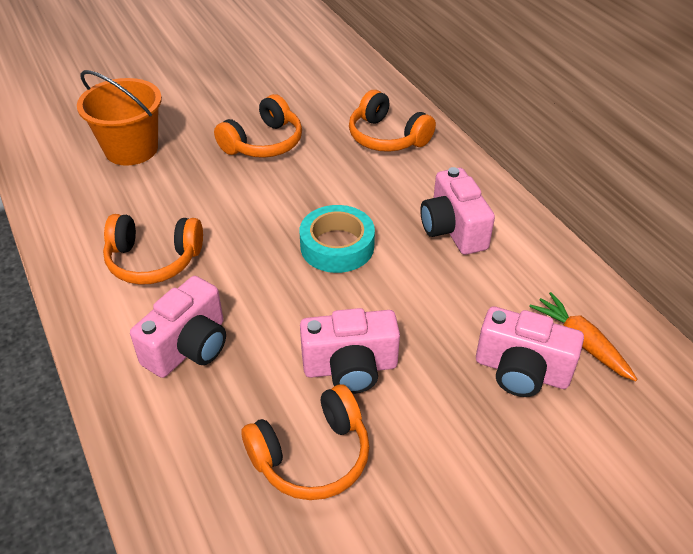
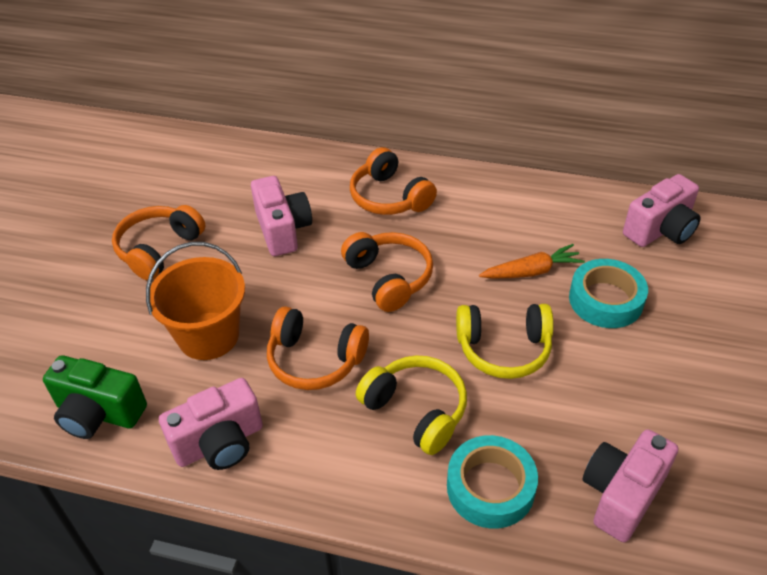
green camera: 0 -> 1
turquoise tape: 1 -> 2
yellow headphones: 0 -> 2

